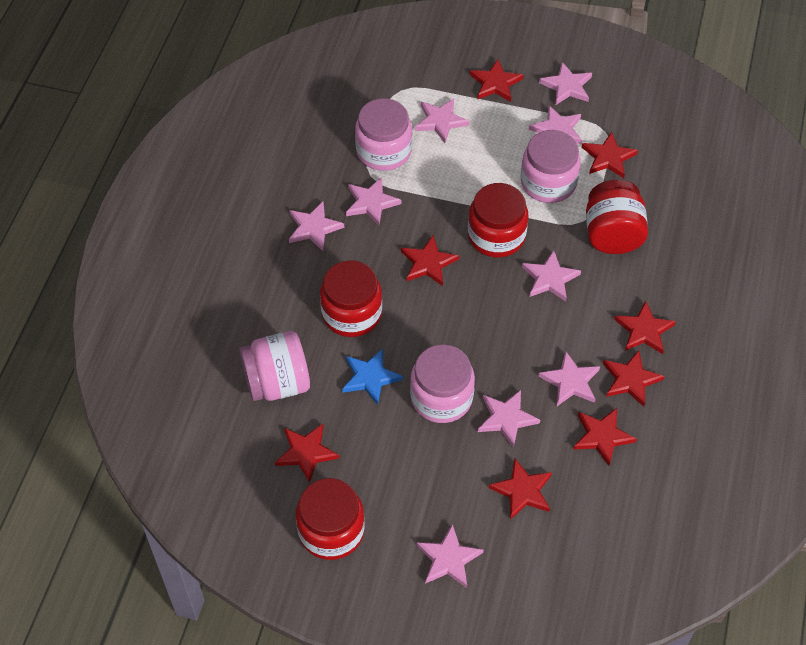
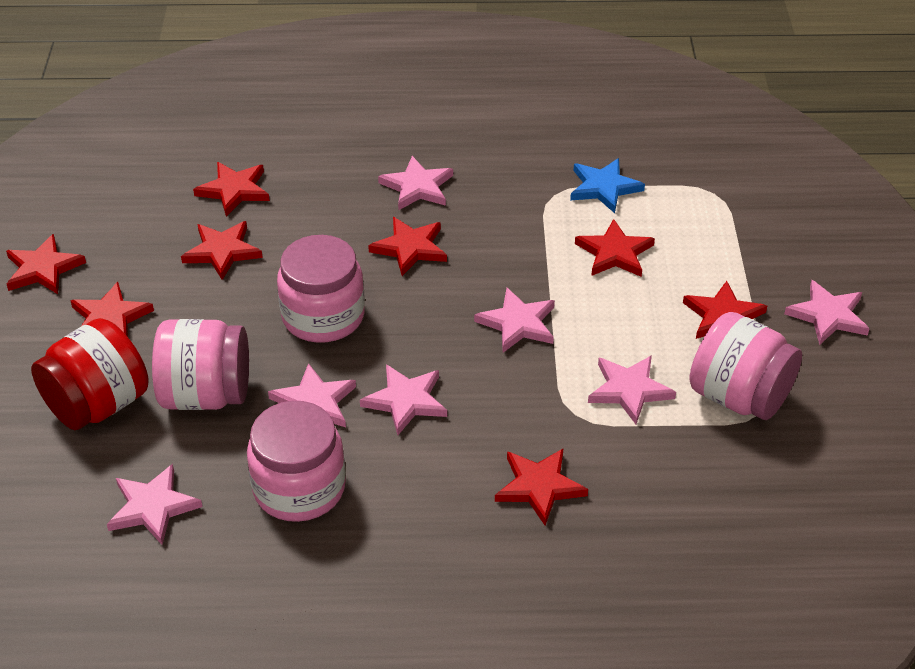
pink star: 9 -> 7
red jar: 4 -> 1

